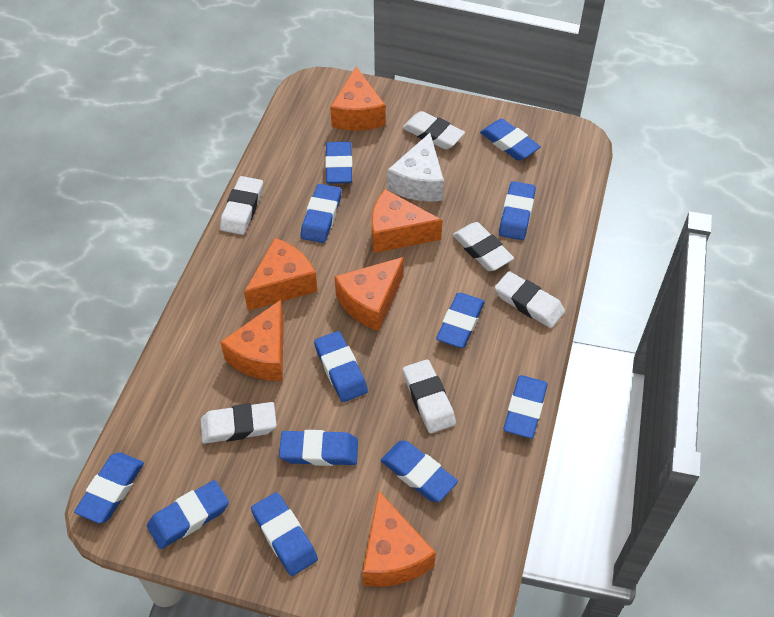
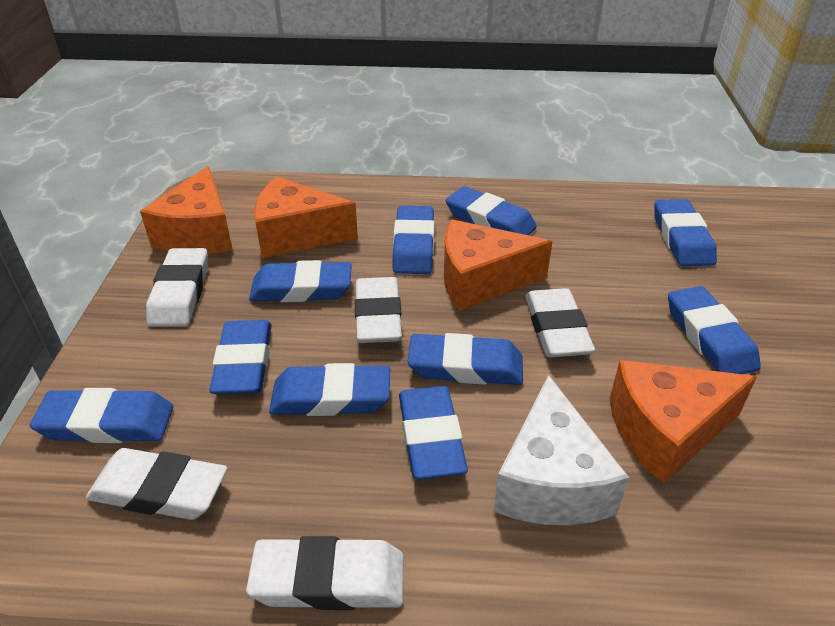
blue eraser: 12 -> 10
orange cheese: 6 -> 4
white eraser: 6 -> 5

